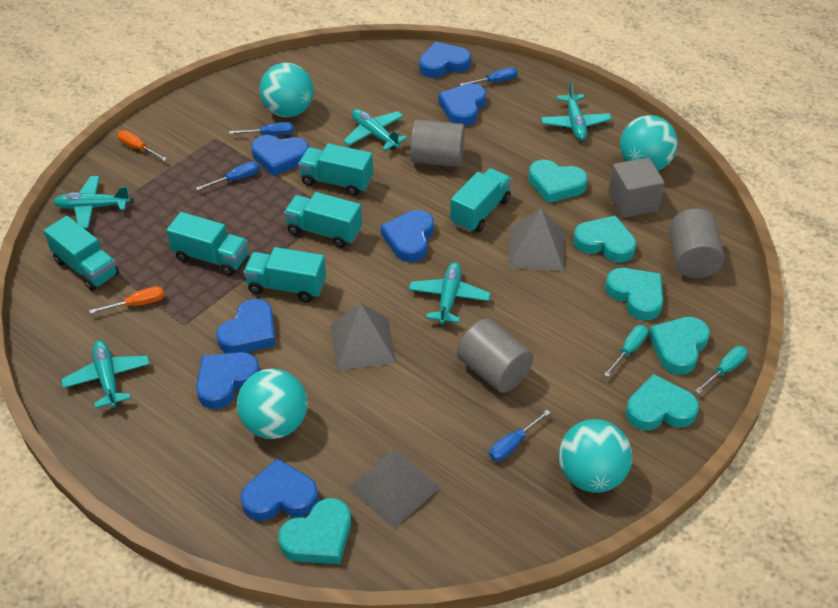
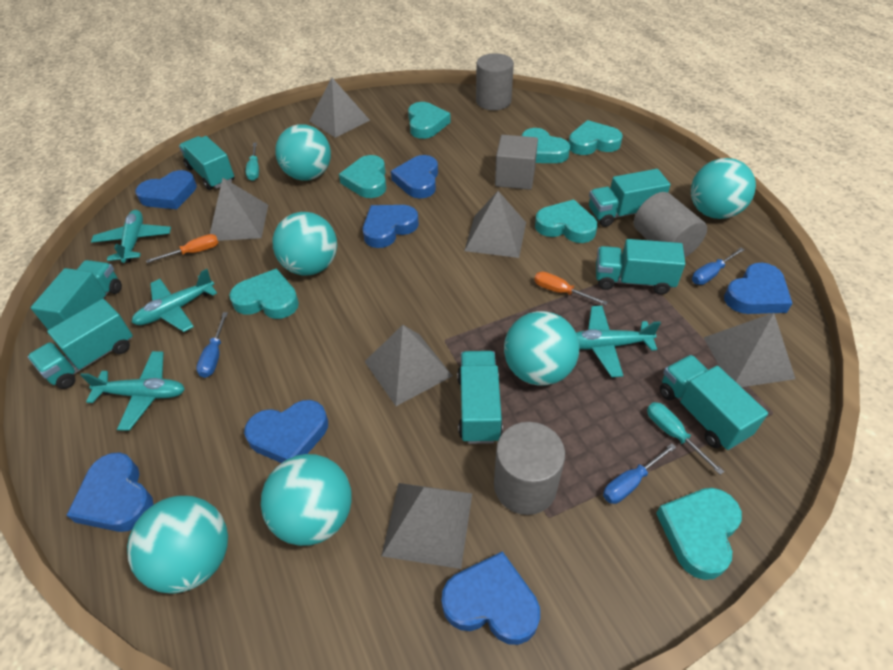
blue screwdriver: 4 -> 3
grey pyramid: 3 -> 6
turquoise ball: 4 -> 6
turquoise heart: 6 -> 7
turquoise plane: 5 -> 4
turquoise truck: 6 -> 7

